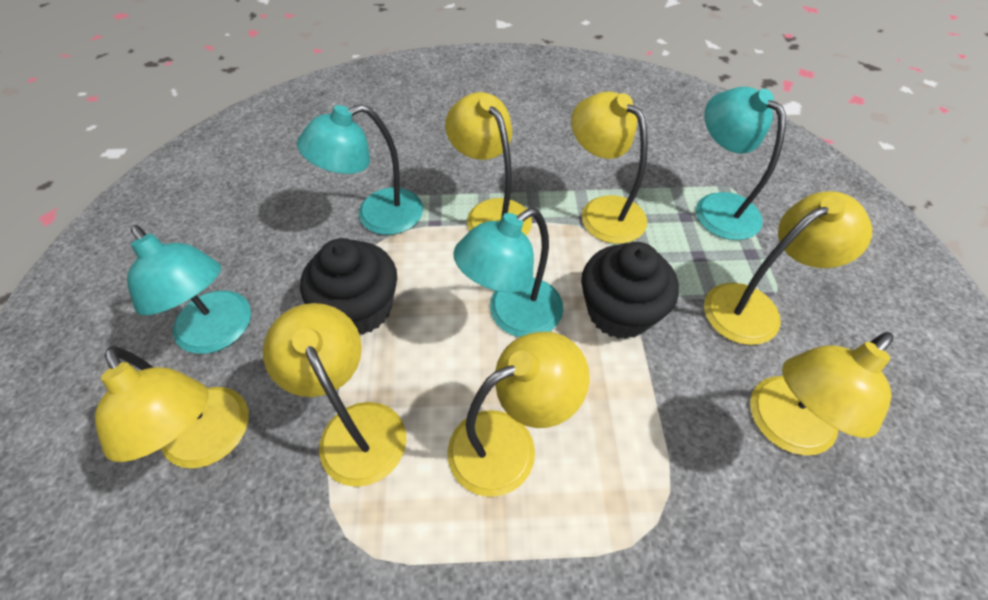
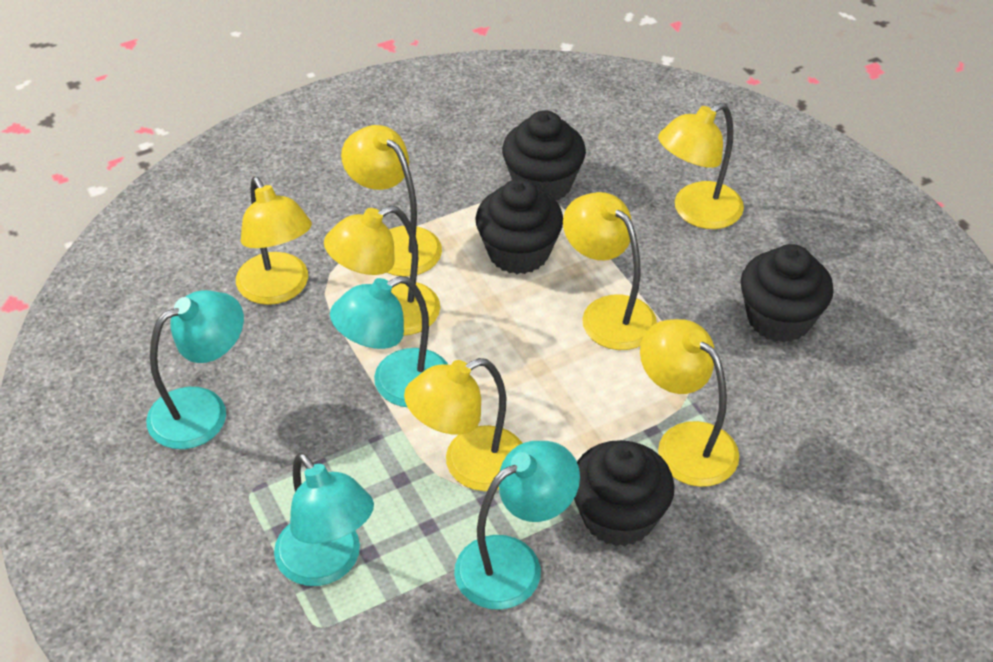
black cupcake: 2 -> 4

